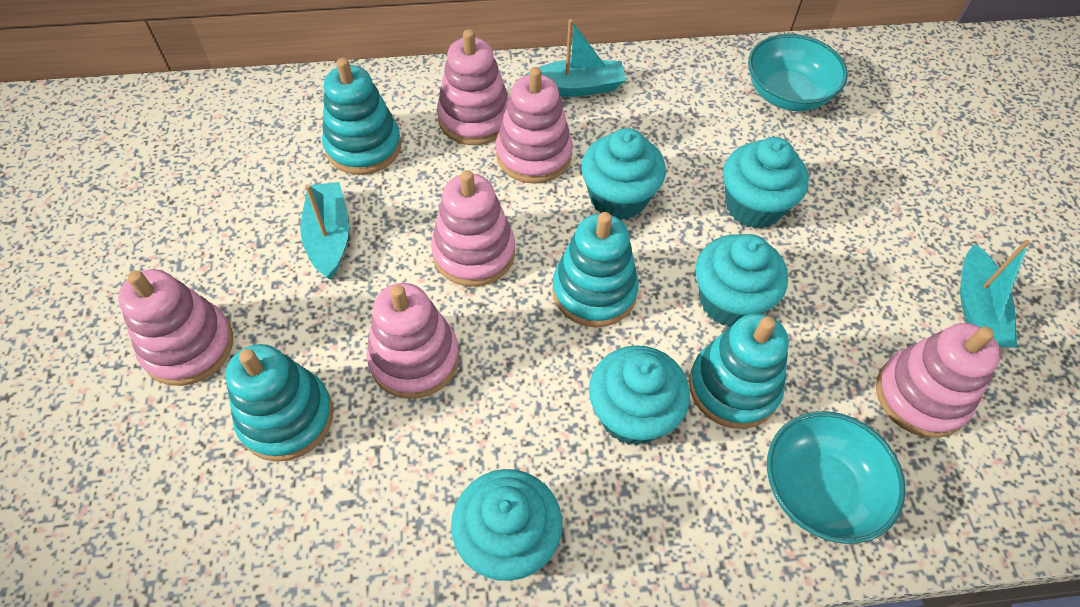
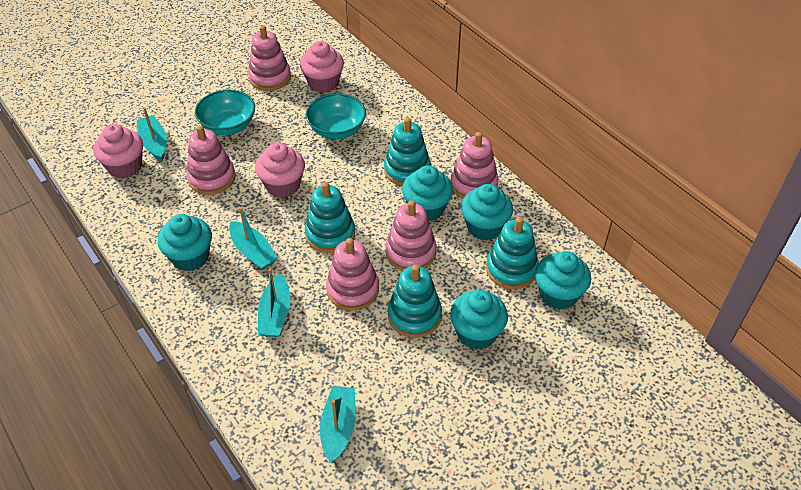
pink cupcake: 0 -> 3
pink stacking toy: 6 -> 5
turquoise boat: 3 -> 4

